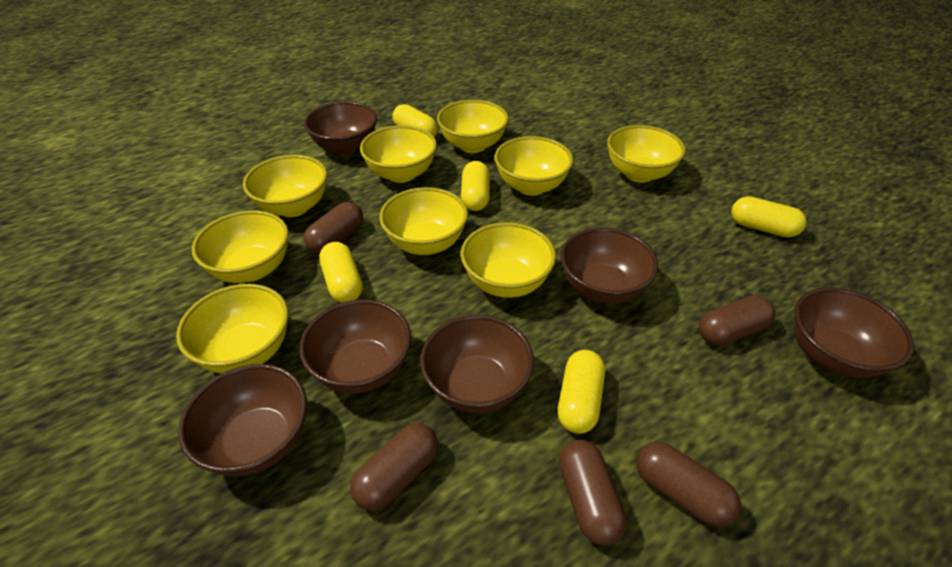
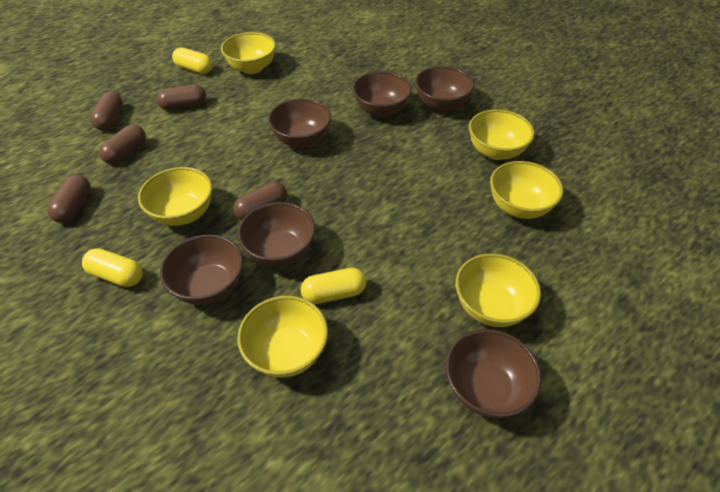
yellow bowl: 9 -> 6
yellow capsule: 5 -> 3

